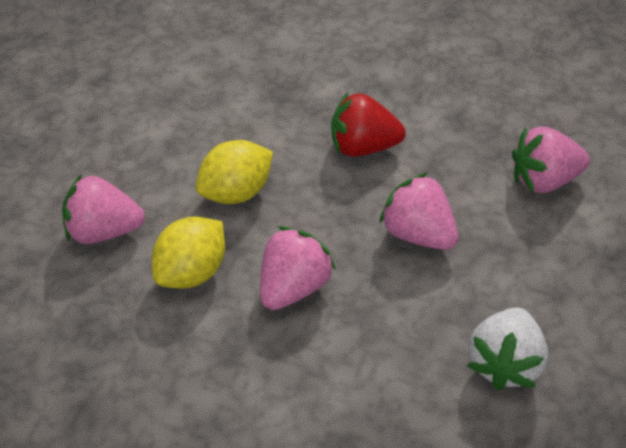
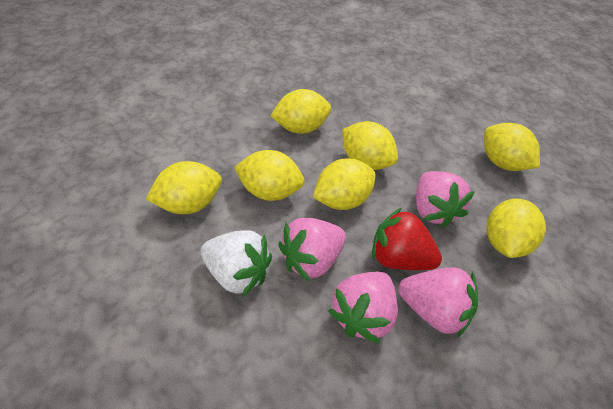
yellow lemon: 2 -> 7

